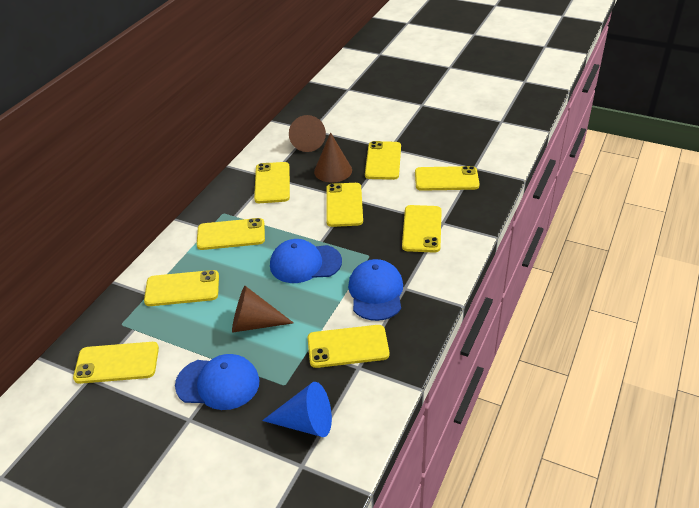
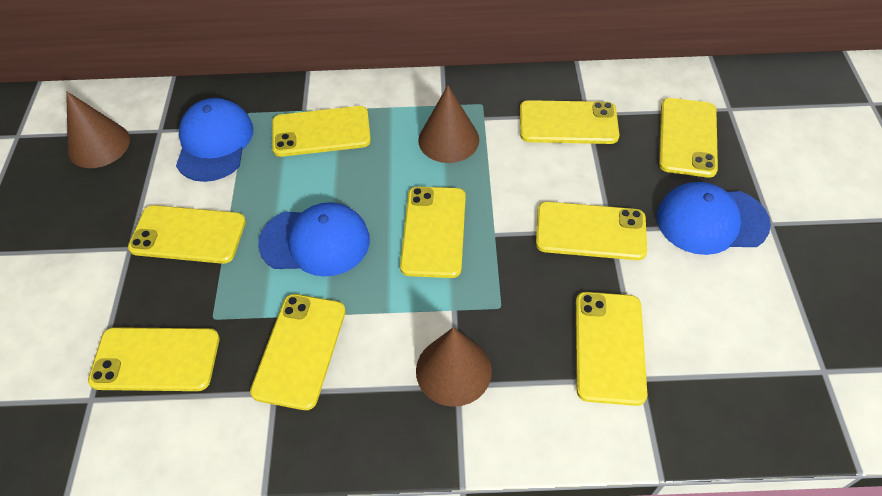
blue cone: 1 -> 0

